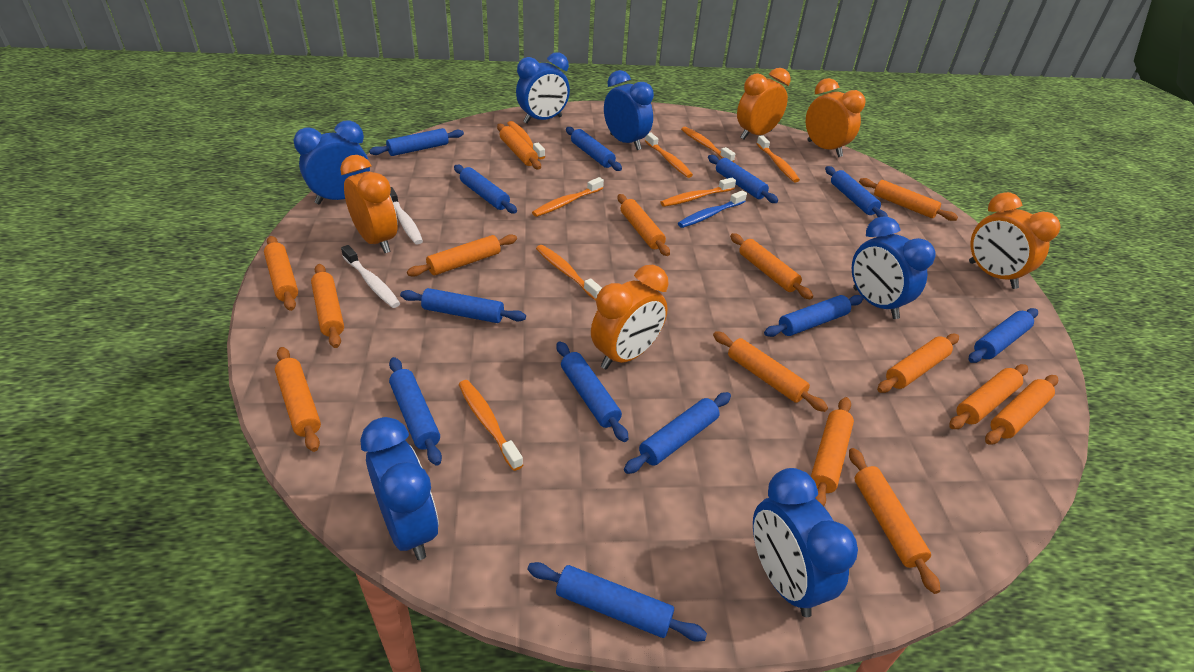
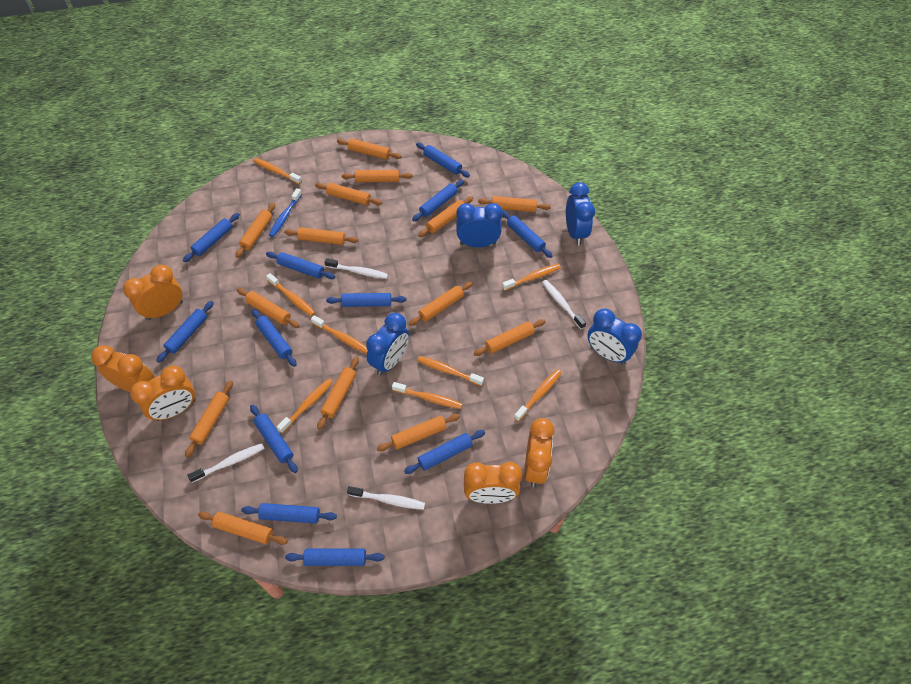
blue clock: 6 -> 4
white toothbrush: 2 -> 4

